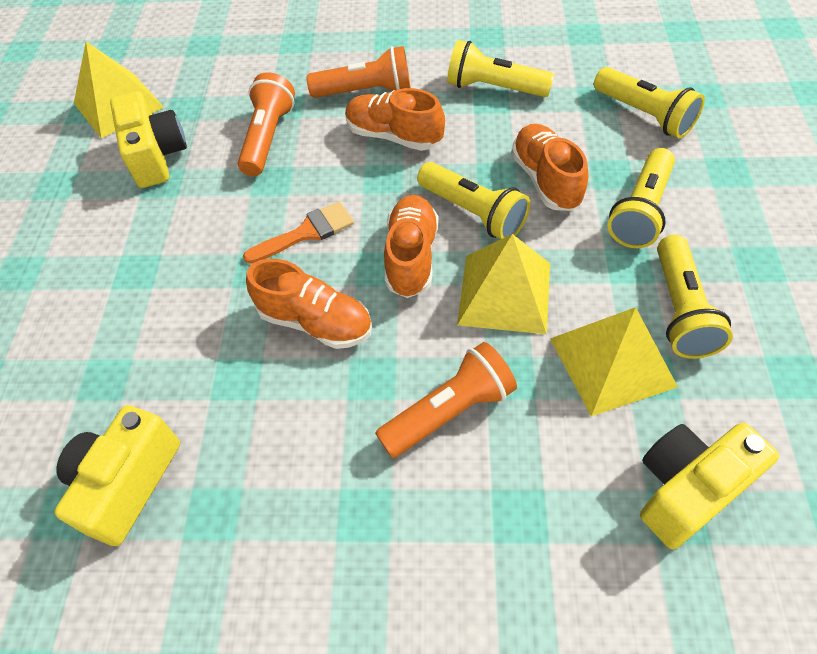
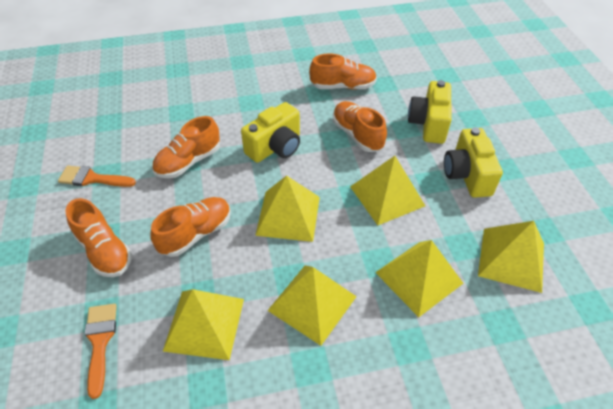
orange brush: 1 -> 2
orange flashlight: 3 -> 0
orange shoe: 4 -> 5
yellow flashlight: 5 -> 0
yellow pyramid: 3 -> 6

